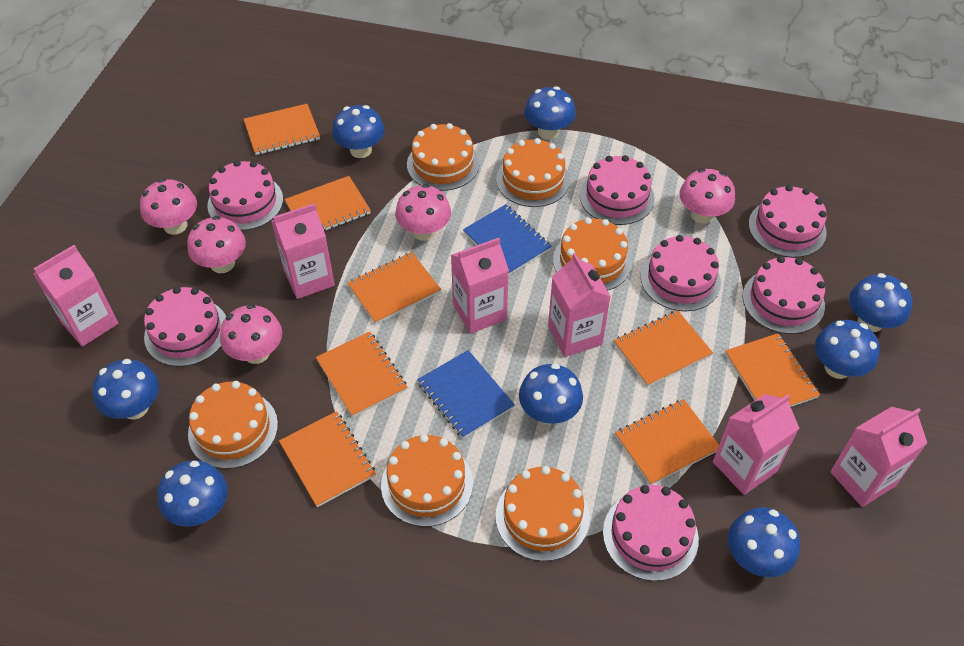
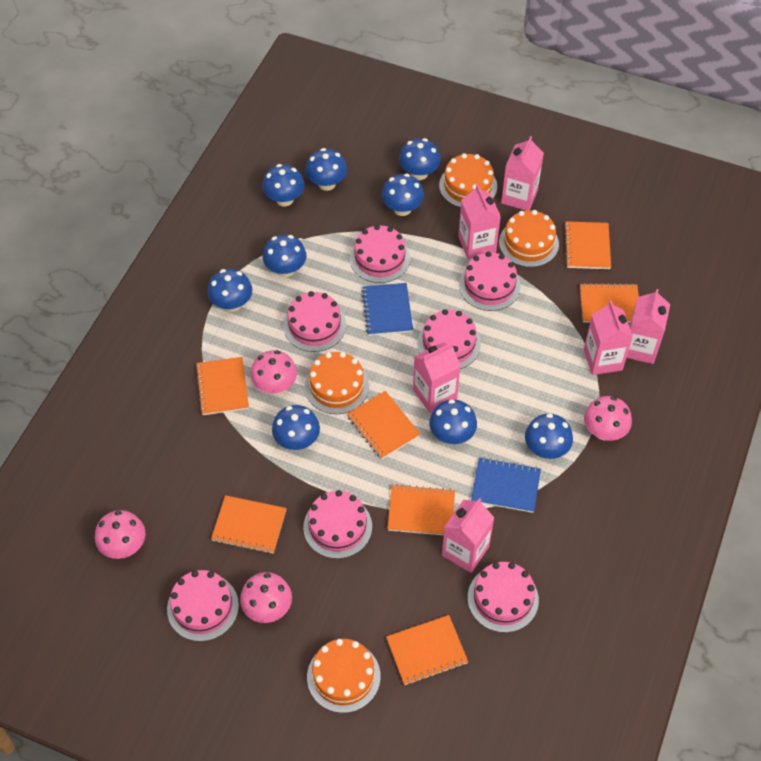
blue mushroom: 8 -> 9
orange cake: 6 -> 4
orange notebook: 8 -> 7
pink mushroom: 5 -> 4

